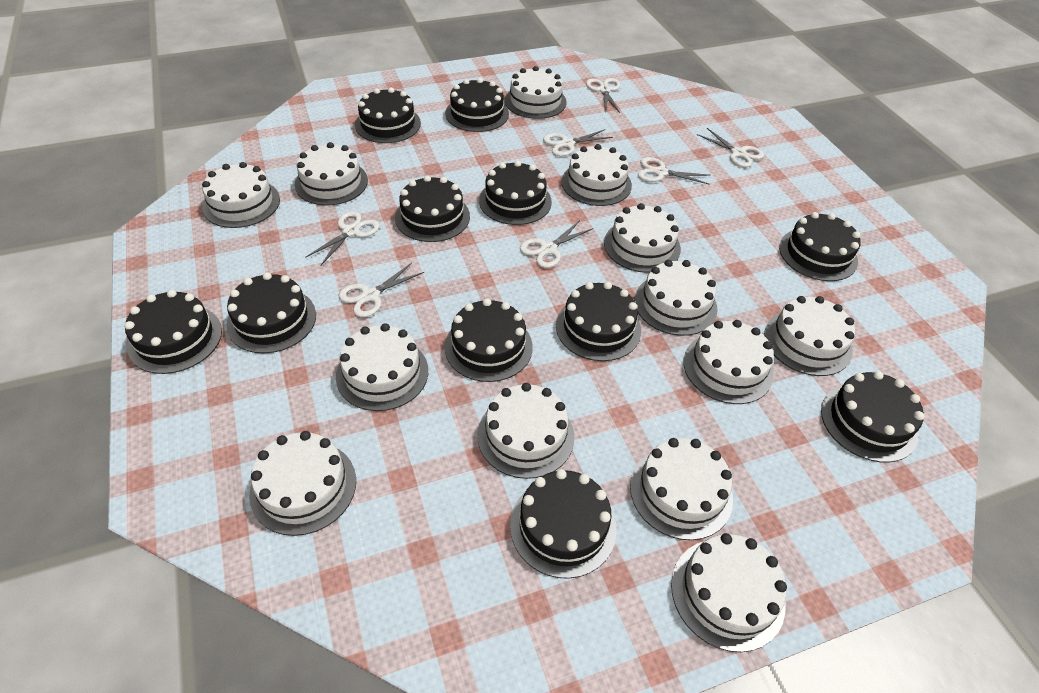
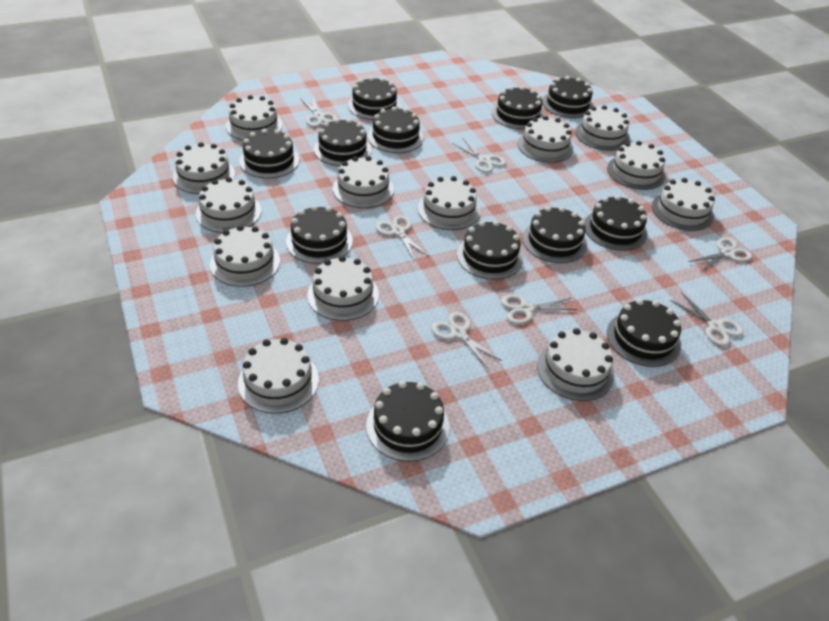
black cake: 11 -> 12

